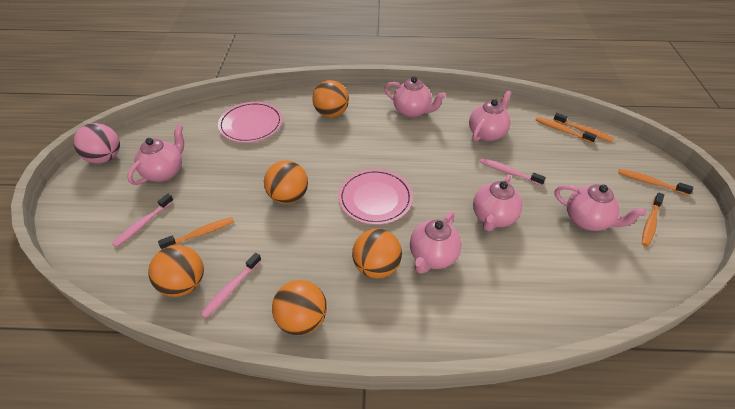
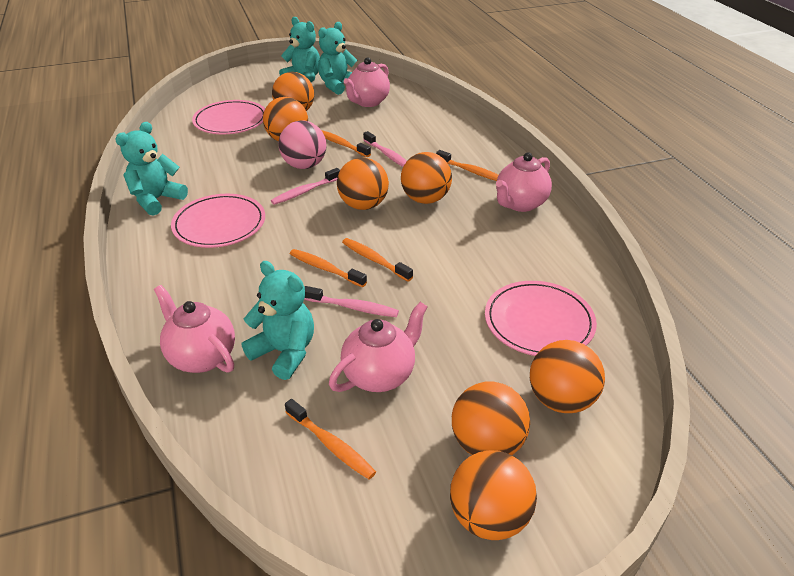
orange ball: 5 -> 7
pink plate: 2 -> 3
pink teapot: 6 -> 4
turquoise teddy bear: 0 -> 4

